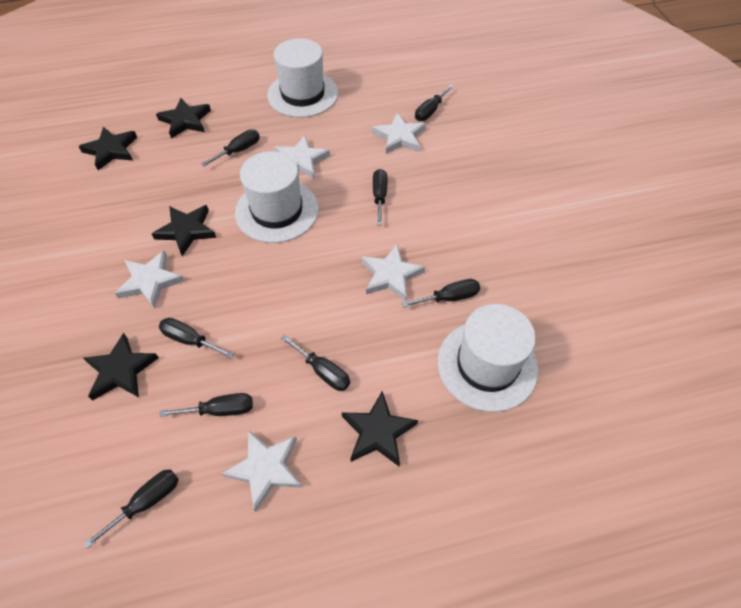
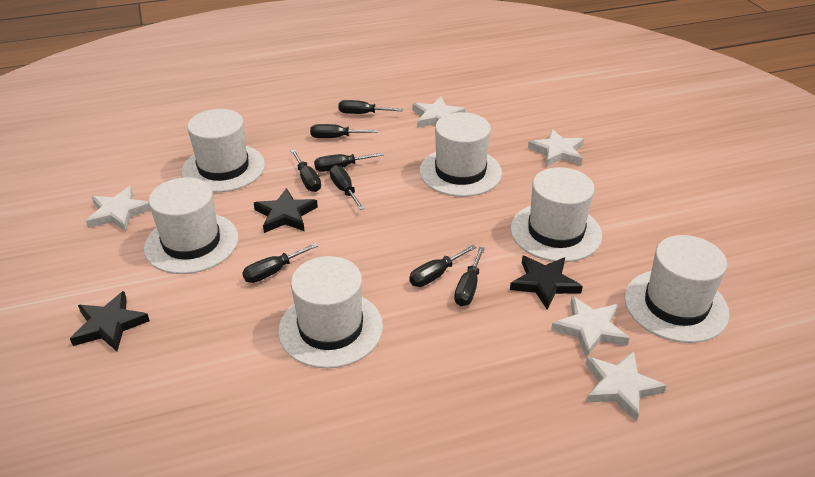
black star: 5 -> 3
white hat: 3 -> 6

